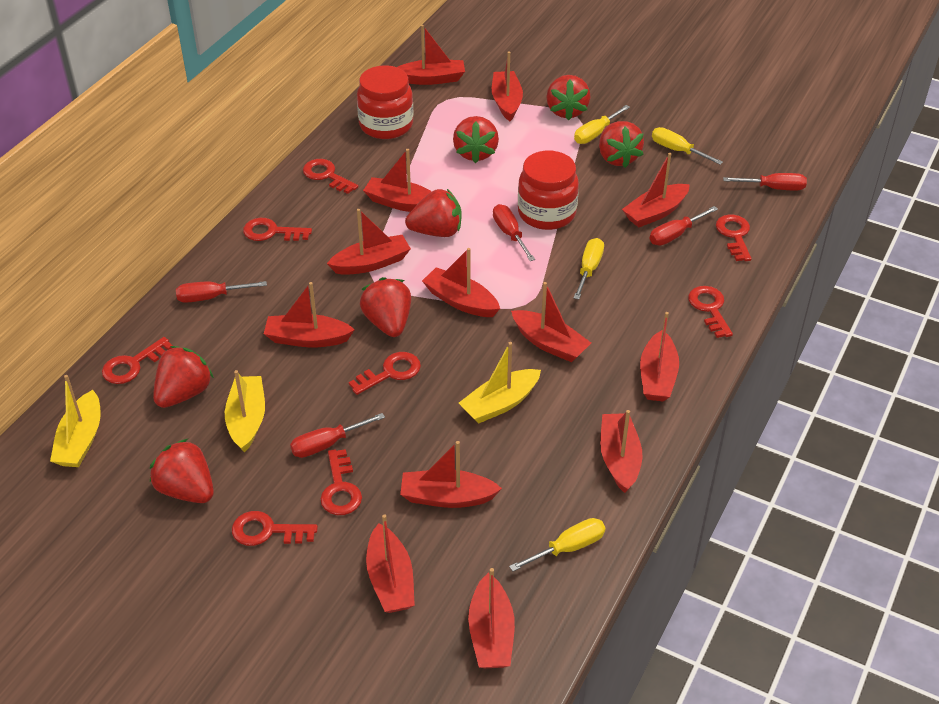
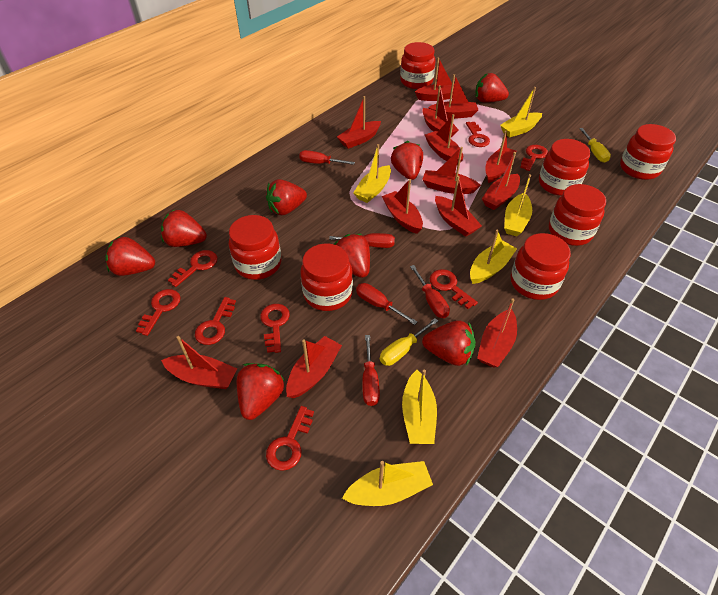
red jar: 2 -> 7
red strawberry: 7 -> 8
yellow boat: 3 -> 6
yellow screwdriver: 4 -> 2

